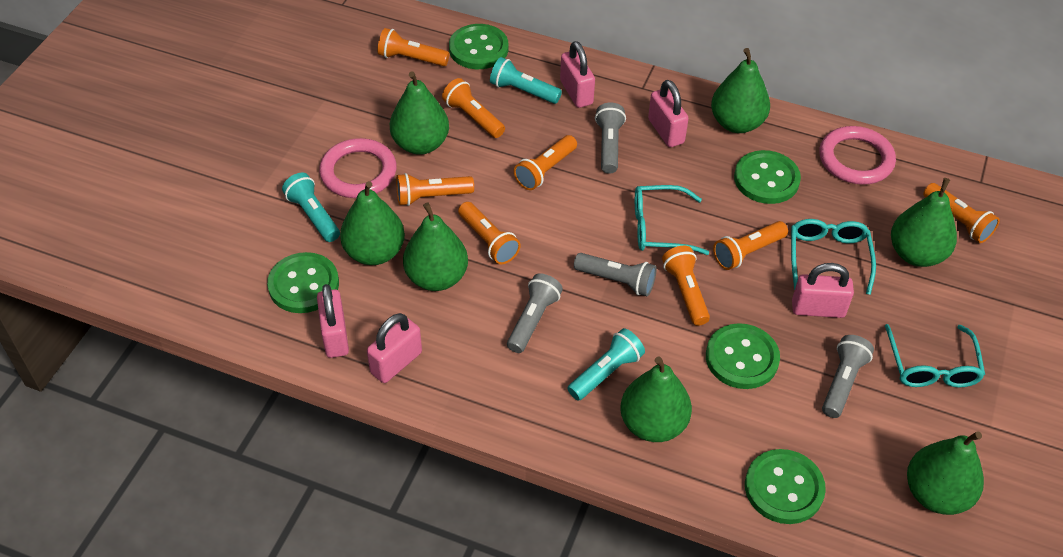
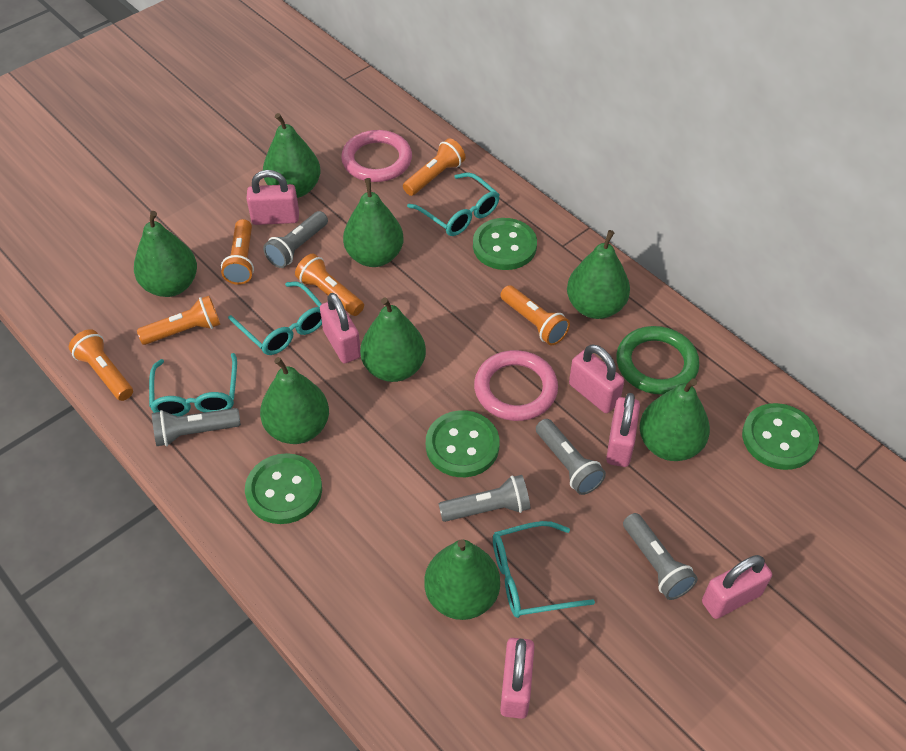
green button: 5 -> 4
green pear: 7 -> 8
green ring: 0 -> 1
grey flashlight: 4 -> 5
orange flashlight: 8 -> 6
pink padlock: 5 -> 6
turquoise flashlight: 3 -> 0
turquoise glasses: 3 -> 4

